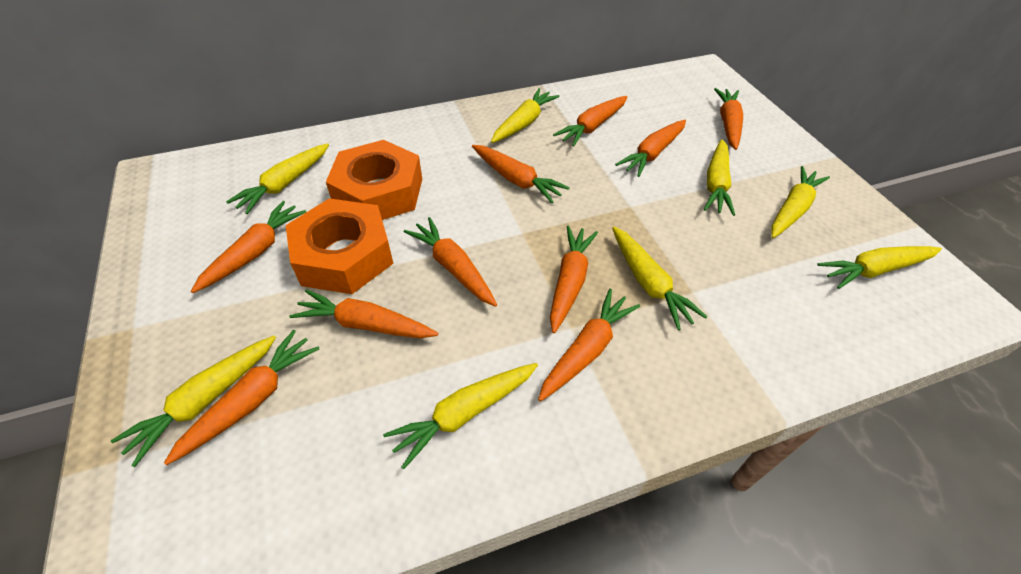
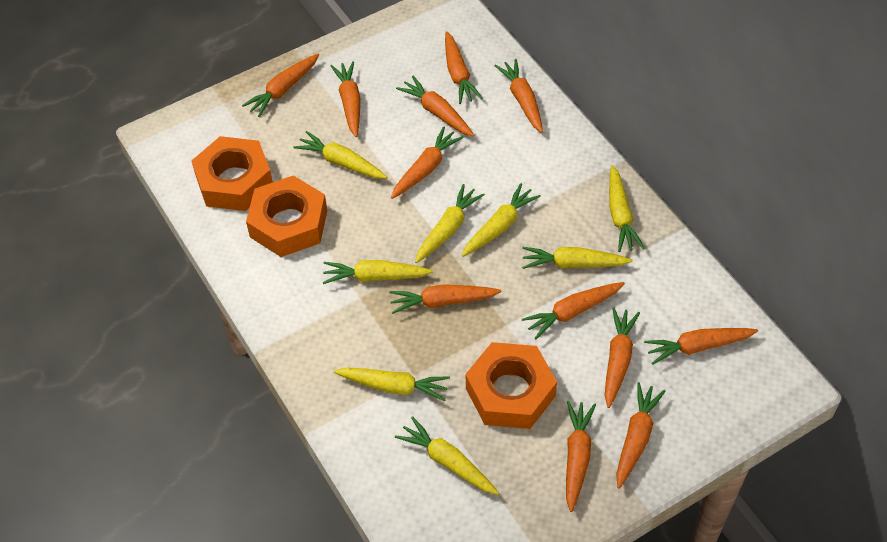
orange carrot: 10 -> 12
orange nut: 2 -> 3

